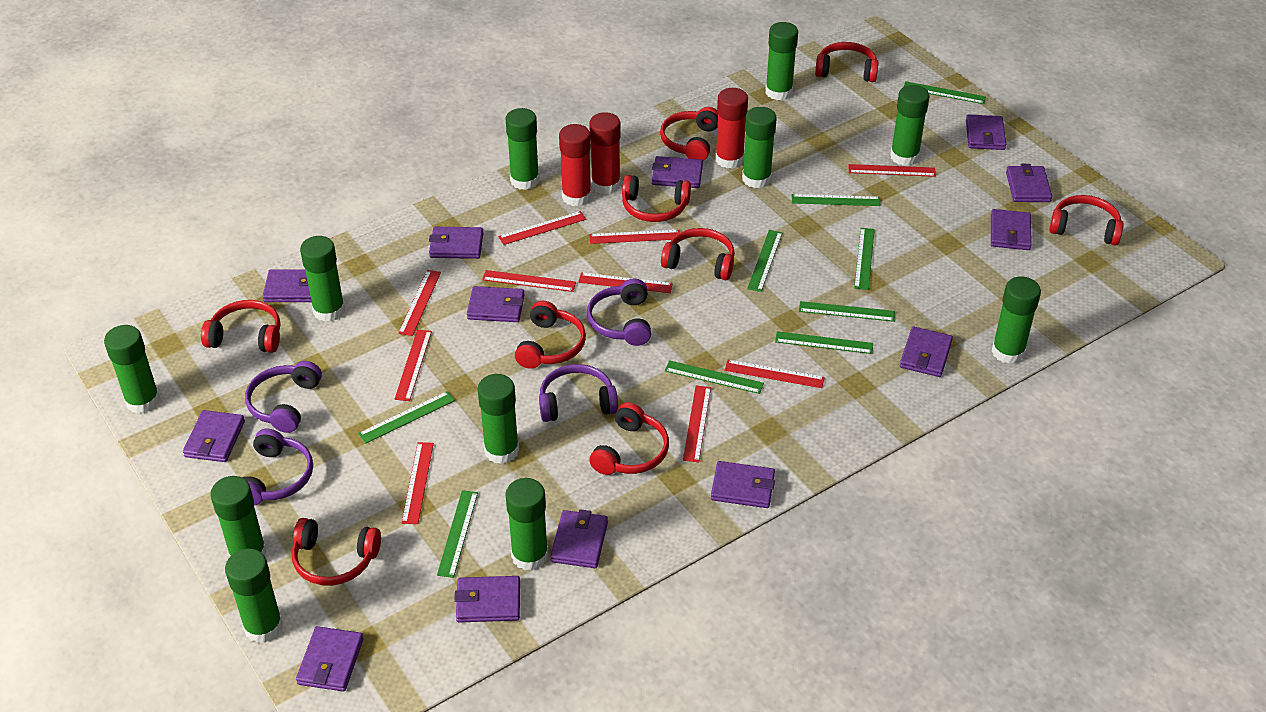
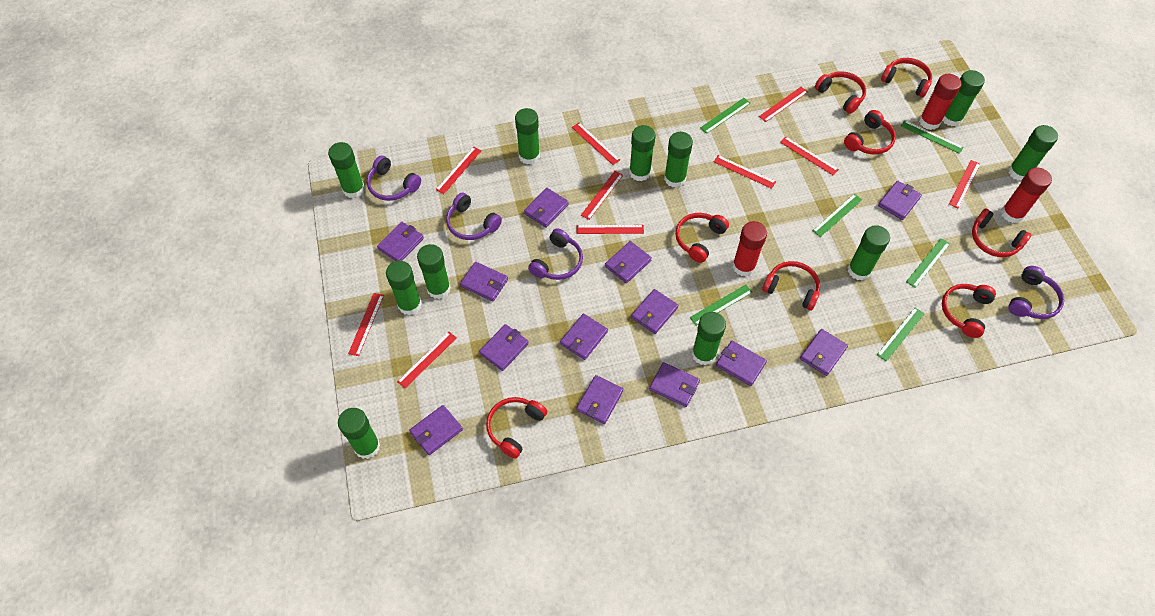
green ruler: 9 -> 6
red headphones: 9 -> 8

